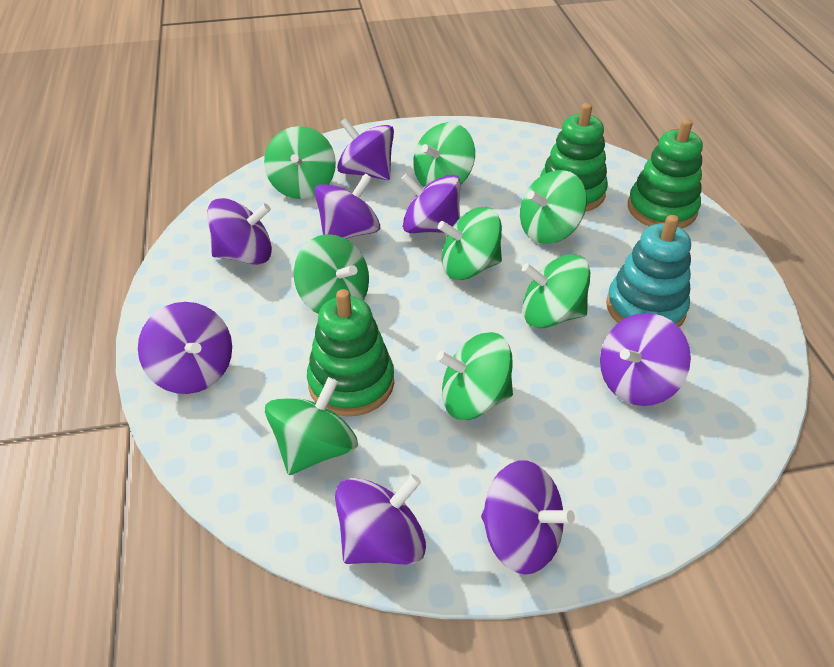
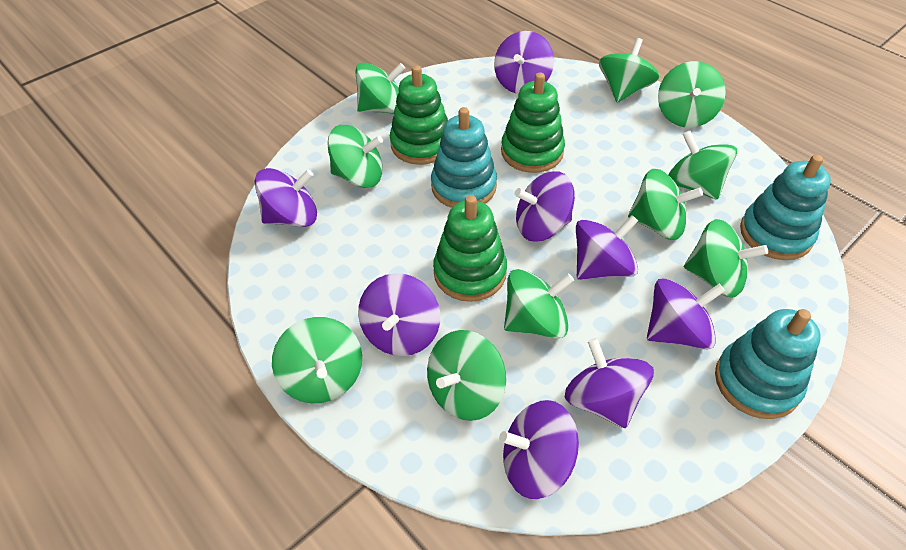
green spinning top: 8 -> 10
turquoise stacking toy: 1 -> 3

